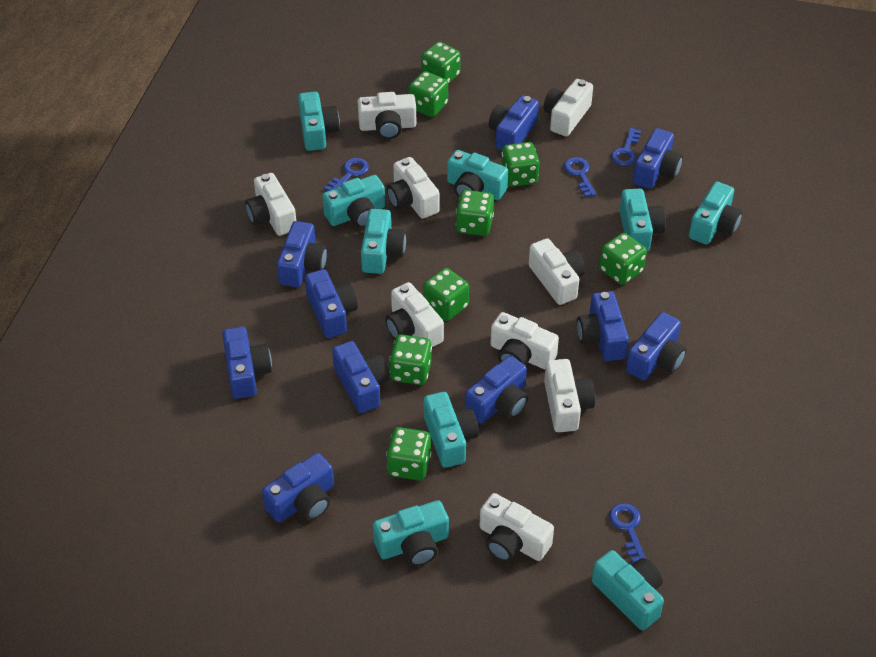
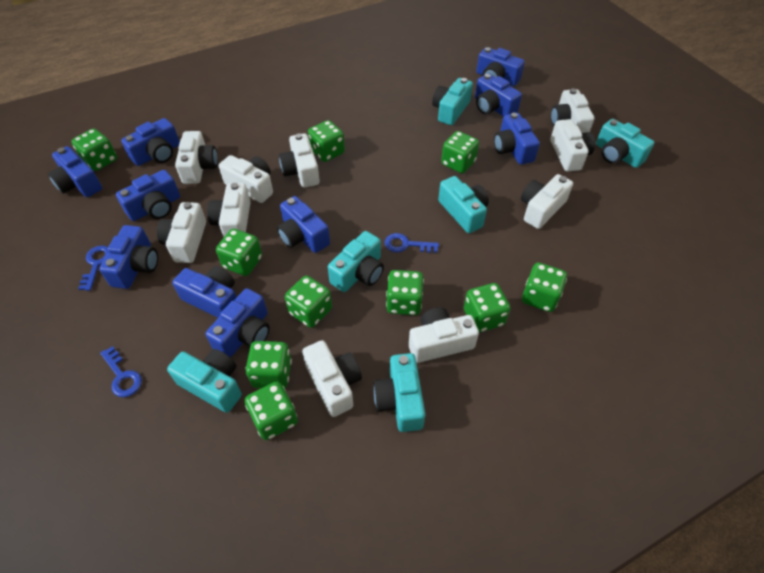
blue key: 4 -> 3
green dice: 8 -> 10
turquoise camera: 9 -> 6
white camera: 9 -> 10

